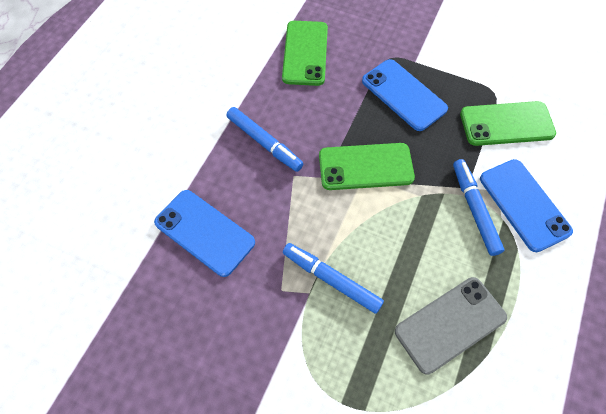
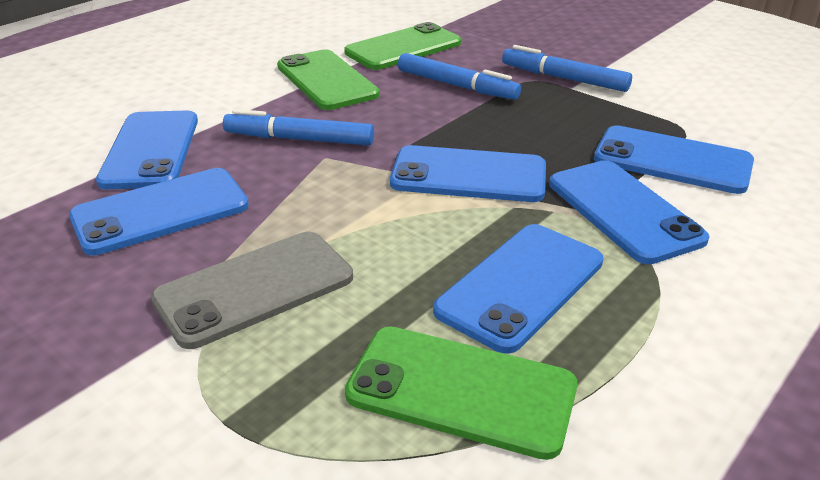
blue phone: 3 -> 6

